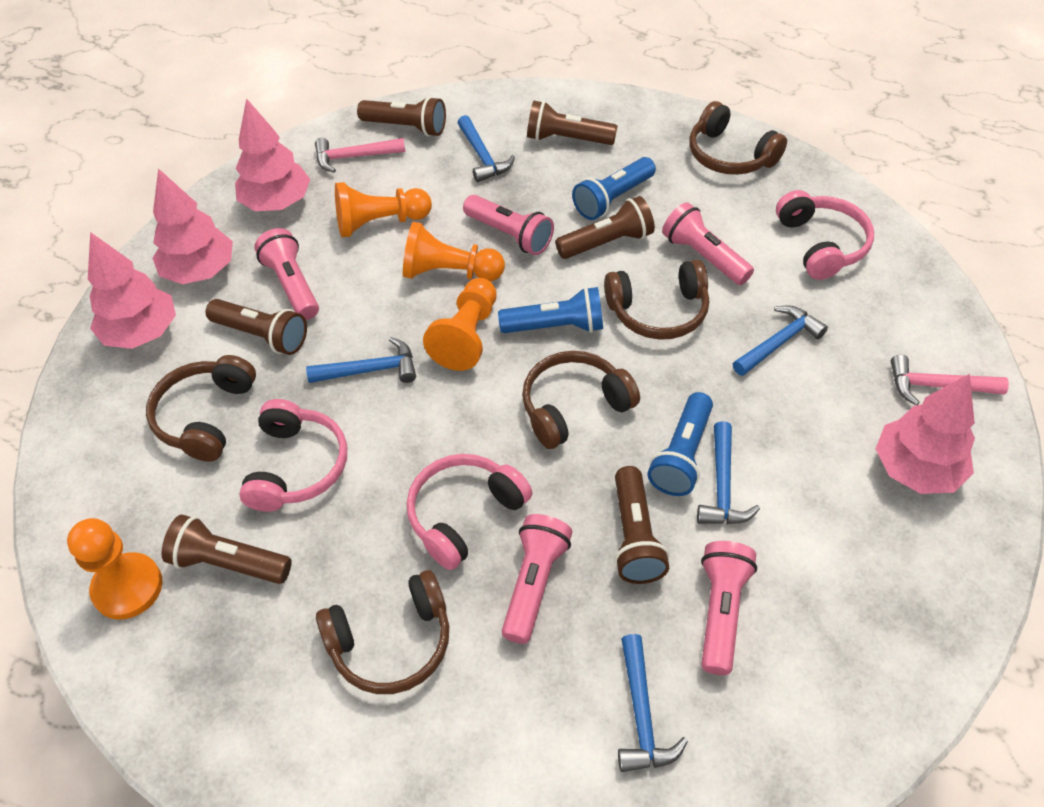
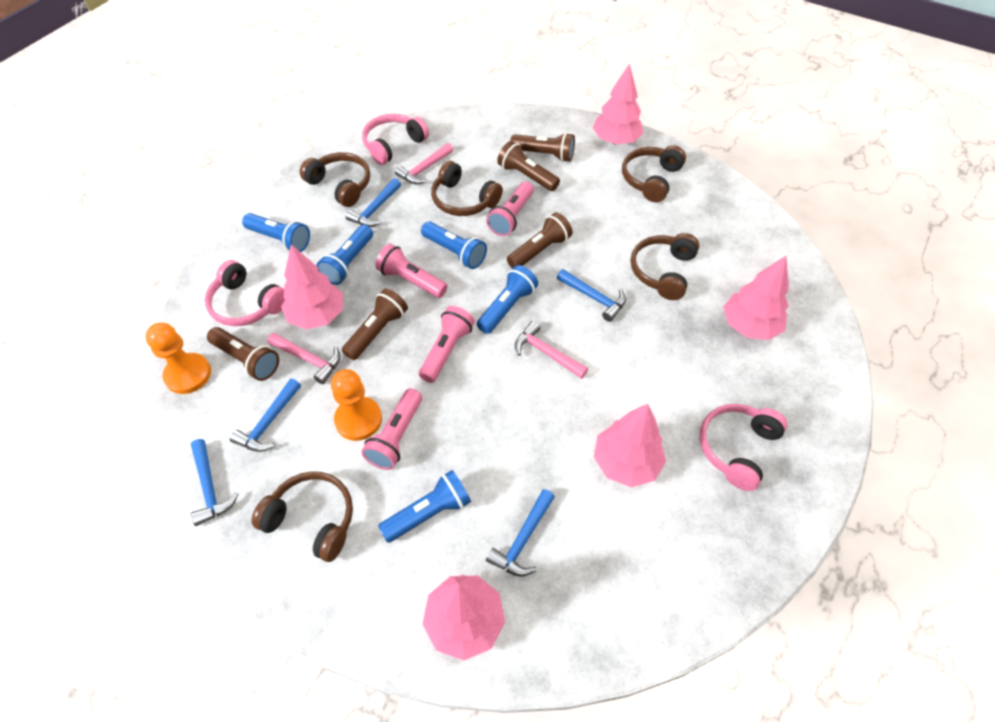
blue flashlight: 3 -> 5
brown flashlight: 6 -> 5
orange pawn: 4 -> 2
pink flashlight: 5 -> 4
pink hammer: 2 -> 3
pink tree: 4 -> 5

